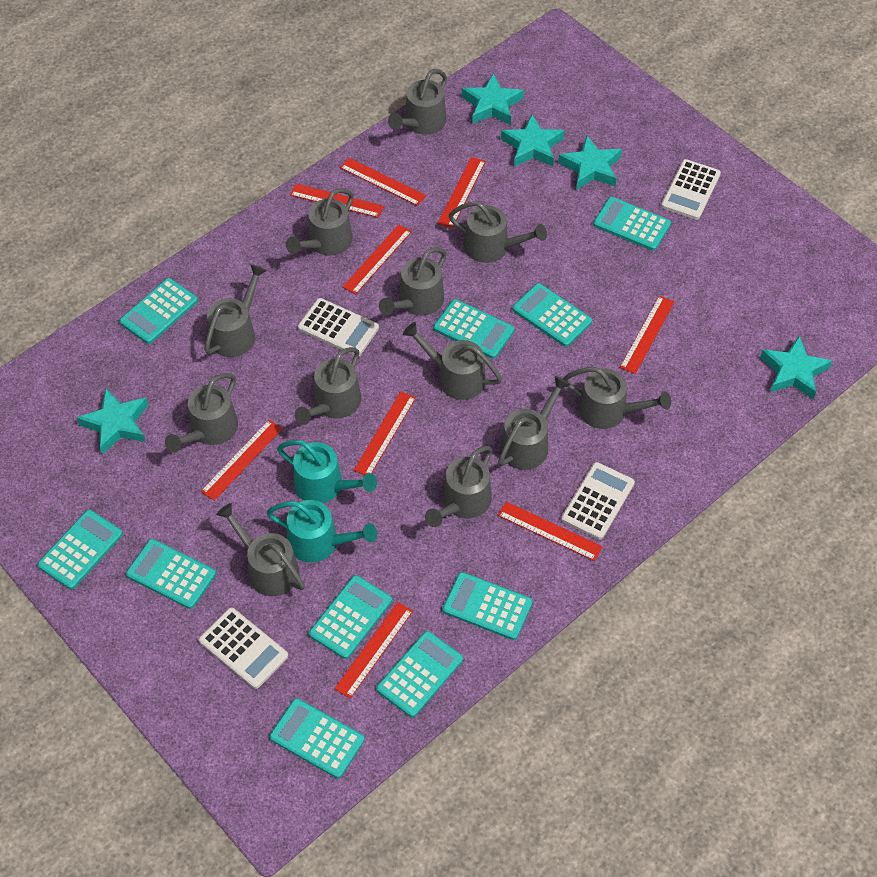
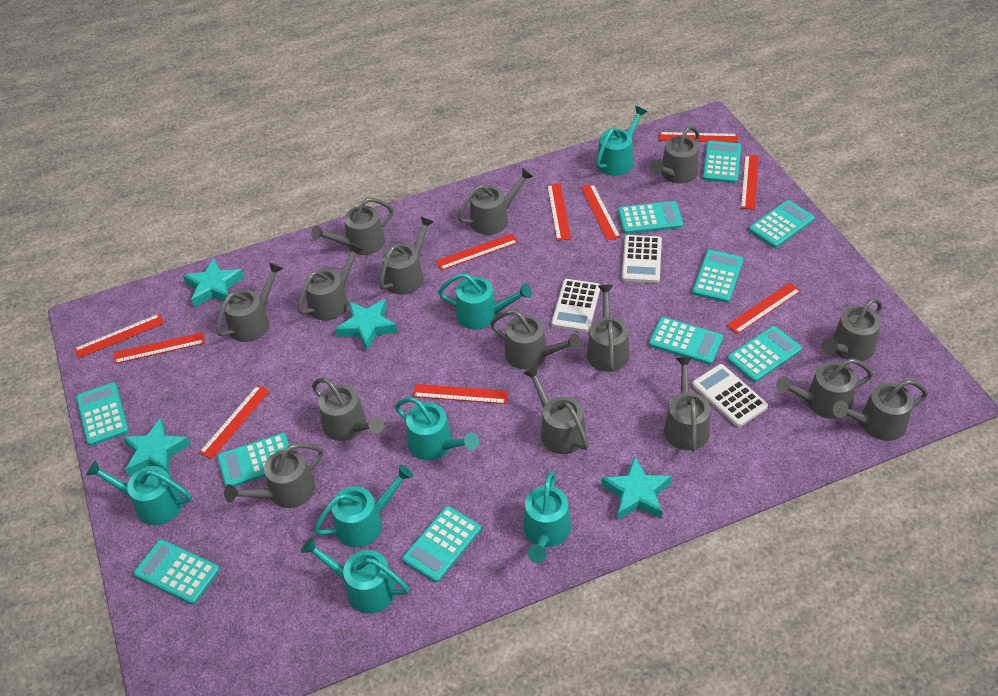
grey watering can: 12 -> 15
red ruler: 9 -> 10
turquoise star: 5 -> 4
turquoise watering can: 2 -> 7
white calculator: 4 -> 3

